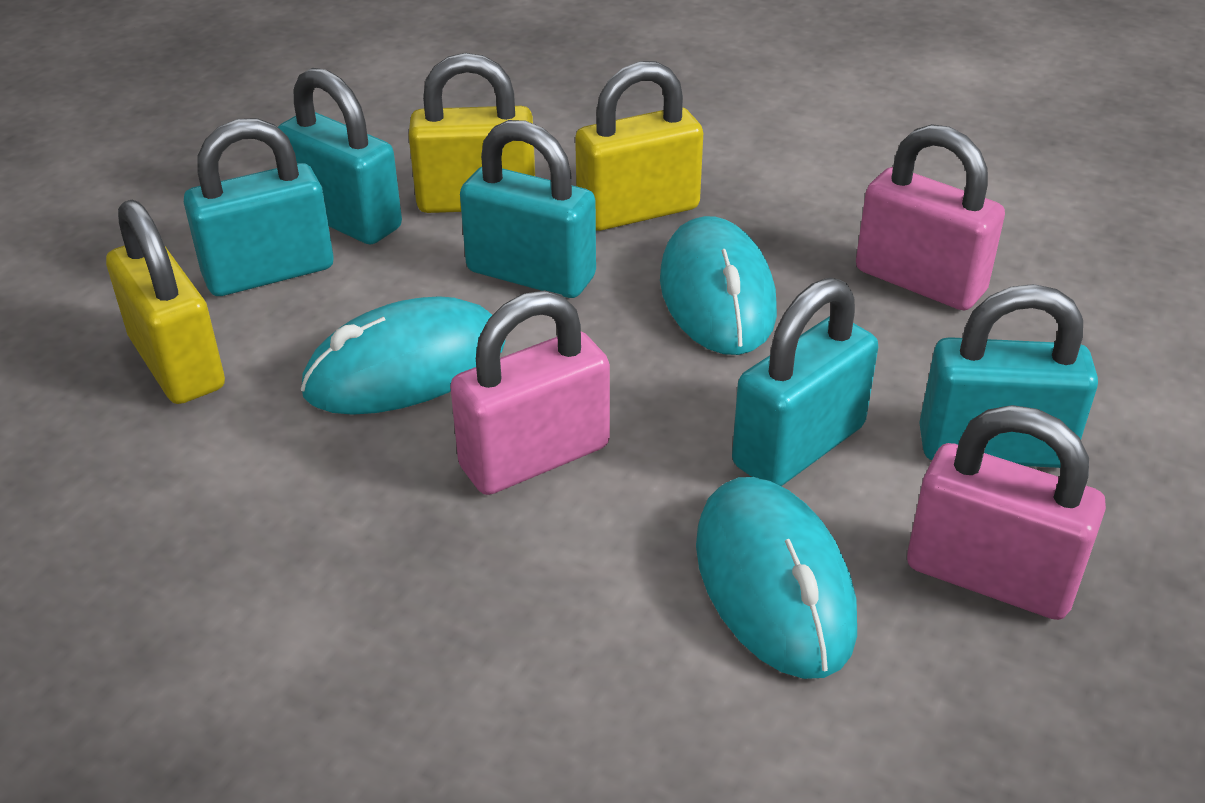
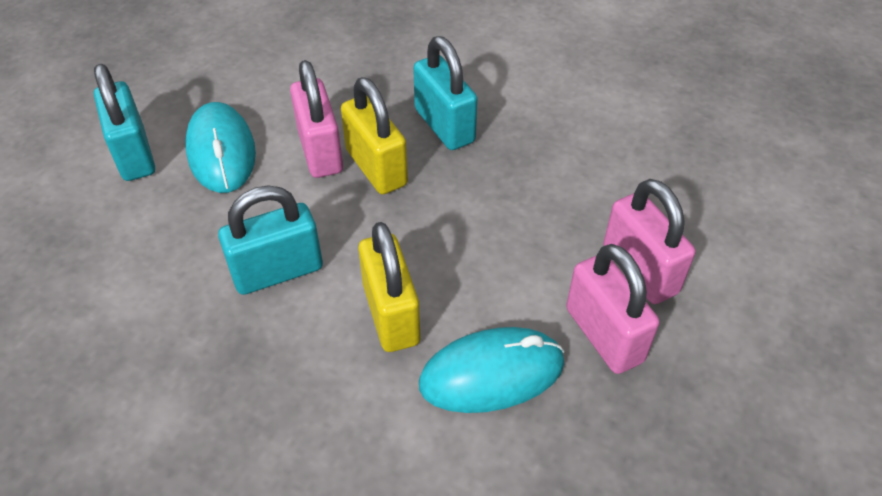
turquoise mouse: 3 -> 2
turquoise padlock: 5 -> 3
yellow padlock: 3 -> 2

